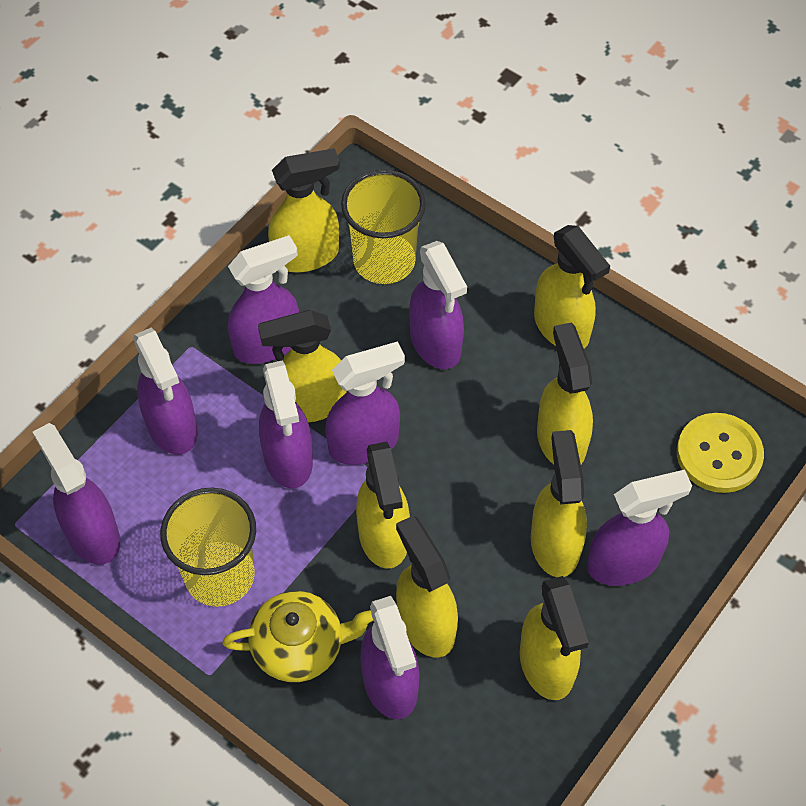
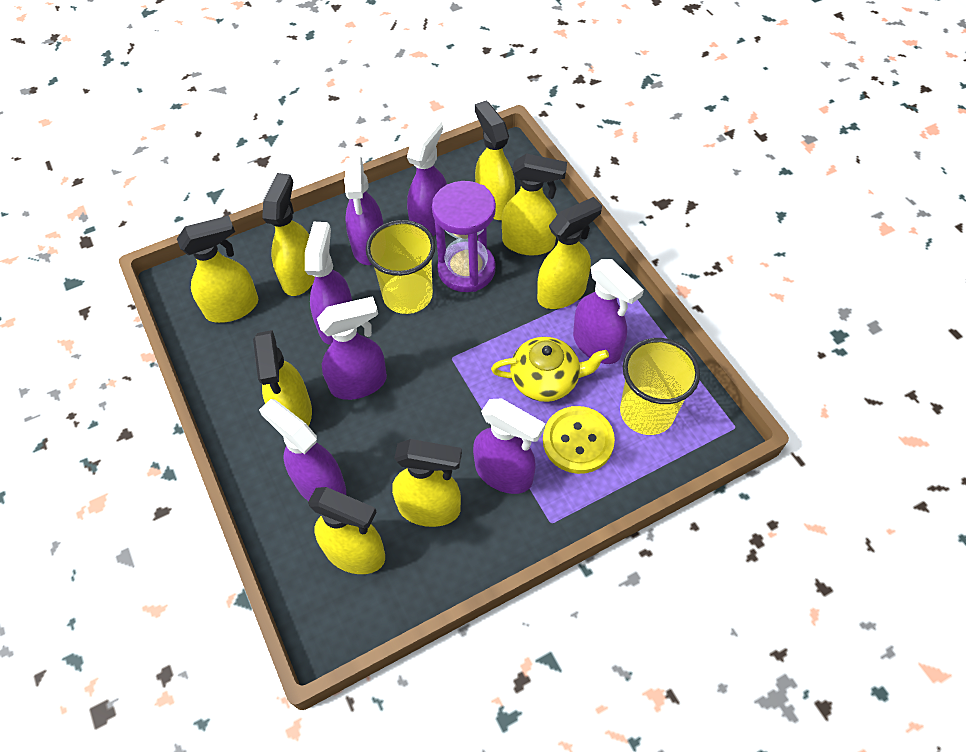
purple hourglass: 0 -> 1
purple spray bottle: 8 -> 7

